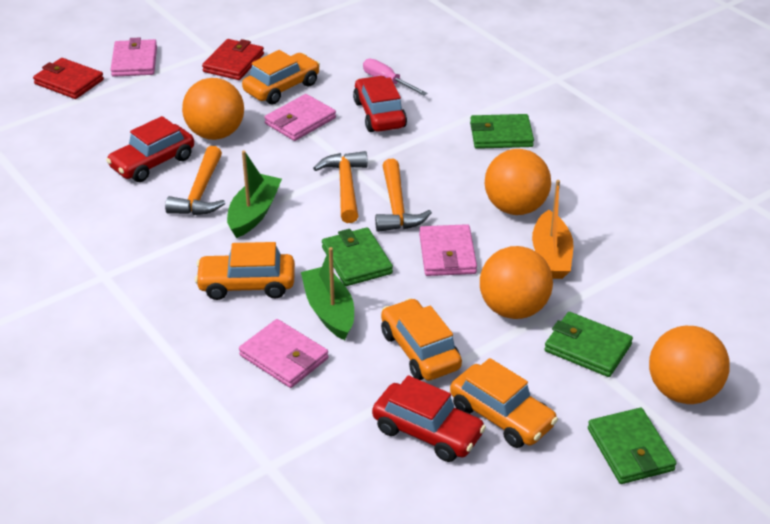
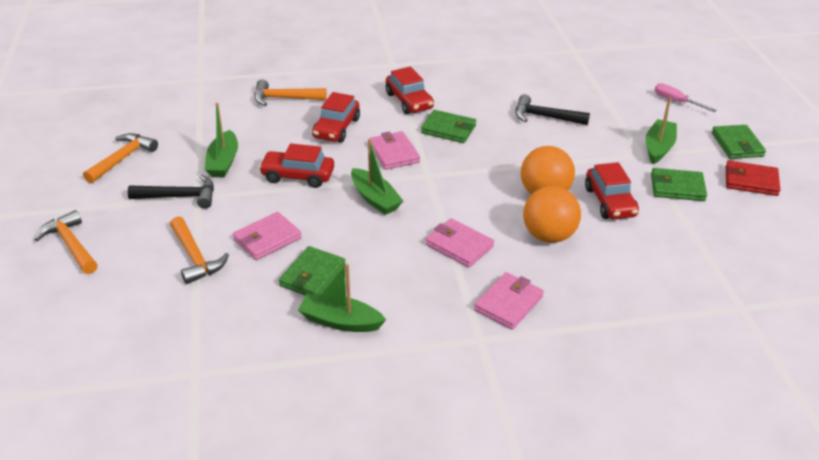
black hammer: 0 -> 2
green boat: 2 -> 4
orange ball: 4 -> 2
orange boat: 1 -> 0
orange car: 4 -> 0
orange hammer: 3 -> 4
red car: 3 -> 4
red wallet: 2 -> 1

